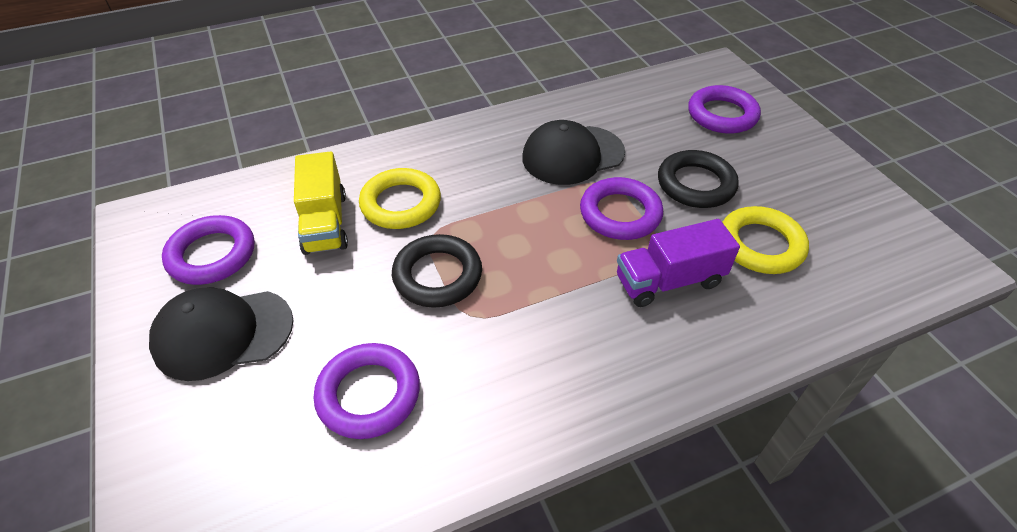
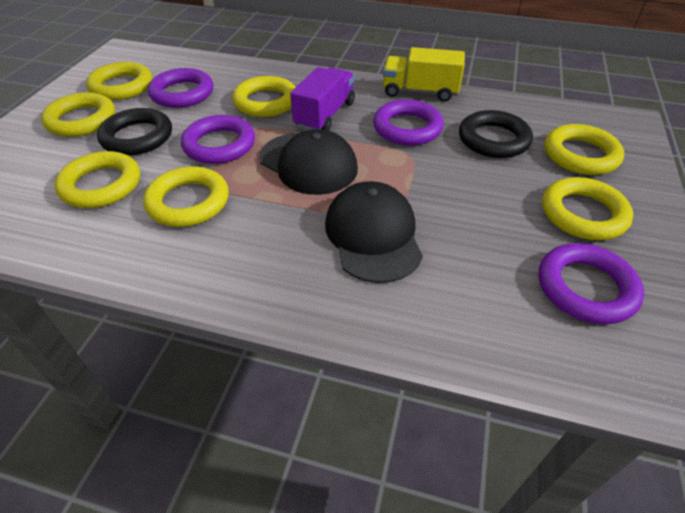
yellow ring: 2 -> 7

